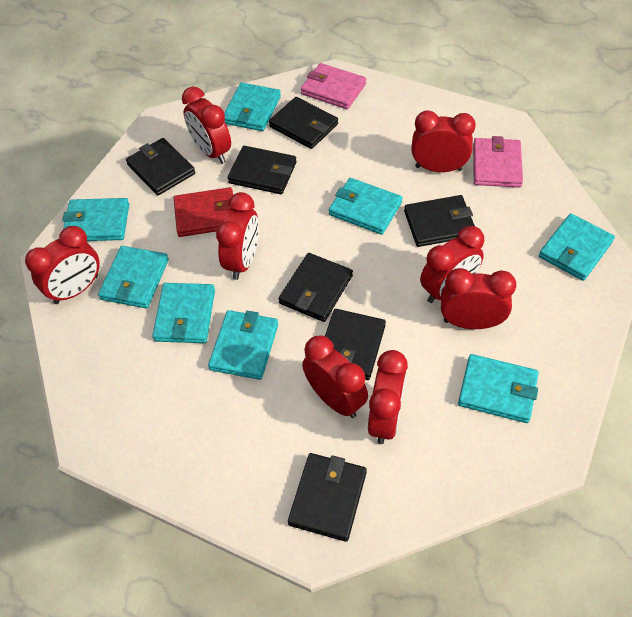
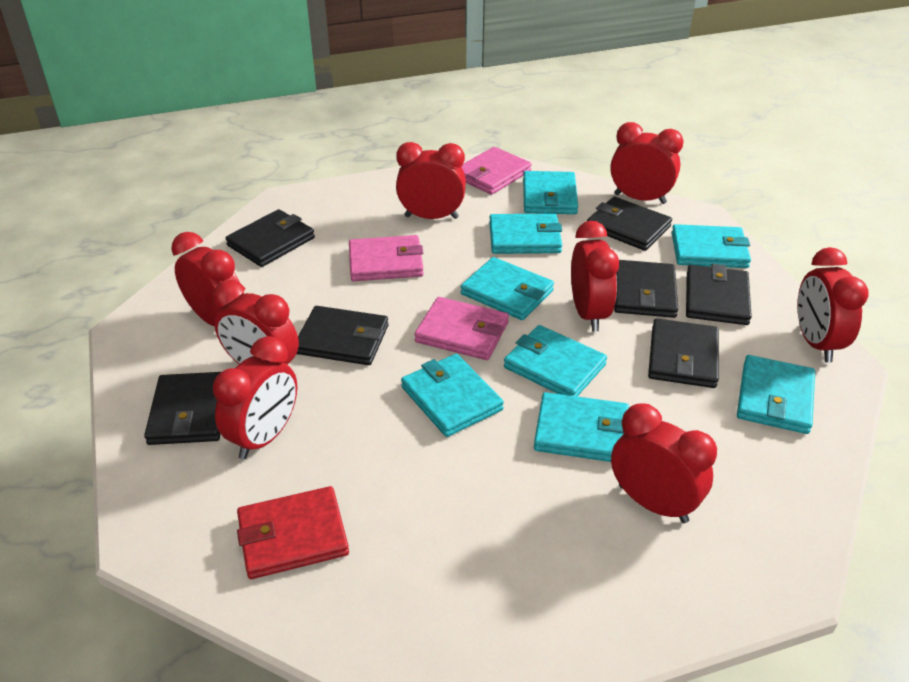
pink wallet: 2 -> 3

